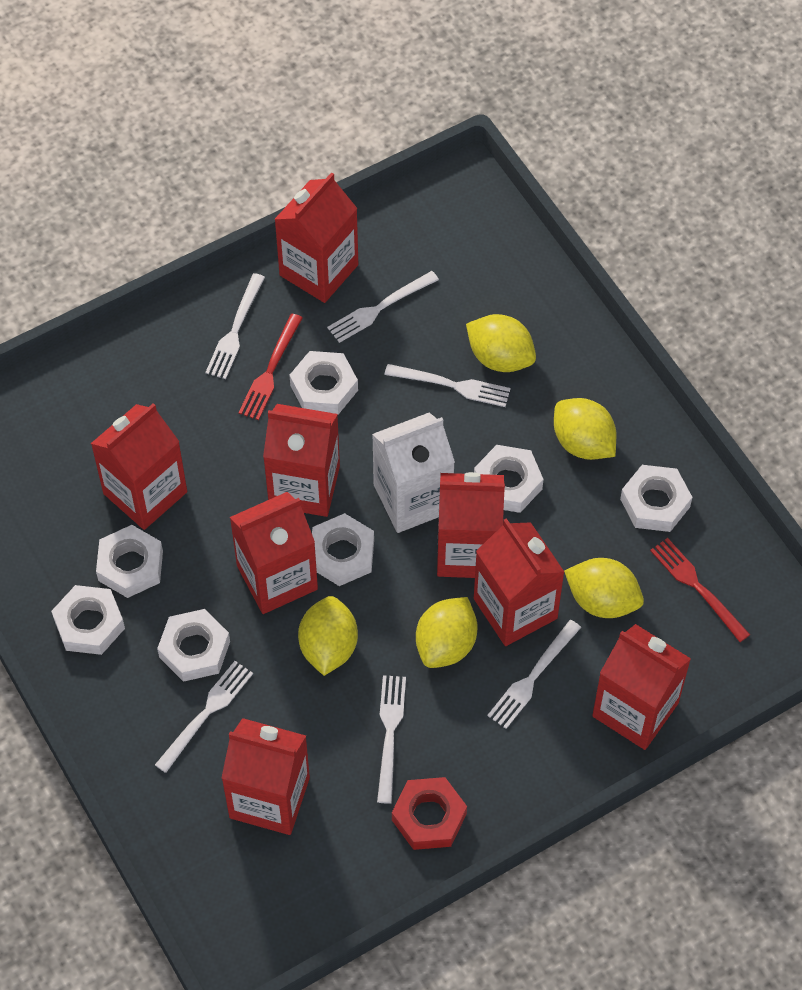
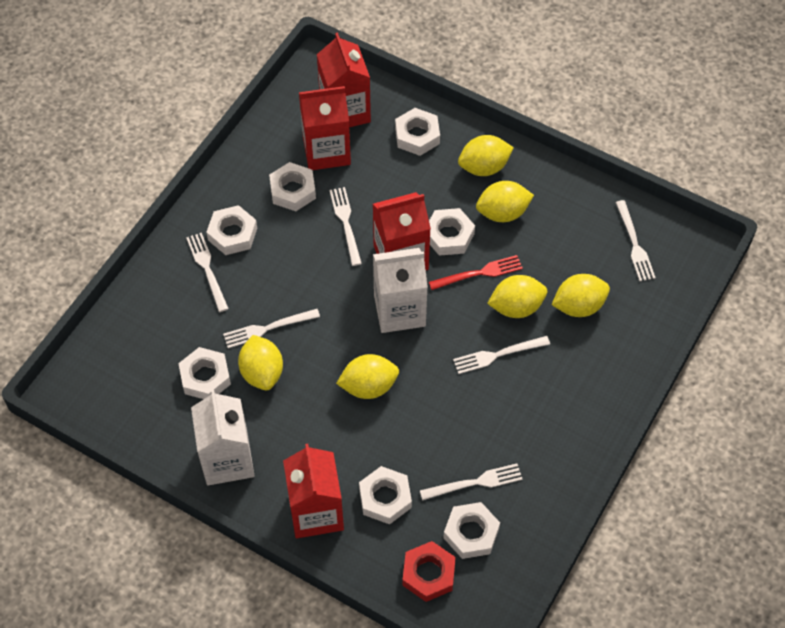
red carton: 8 -> 4
red fork: 2 -> 1
white carton: 1 -> 2
yellow lemon: 5 -> 6

